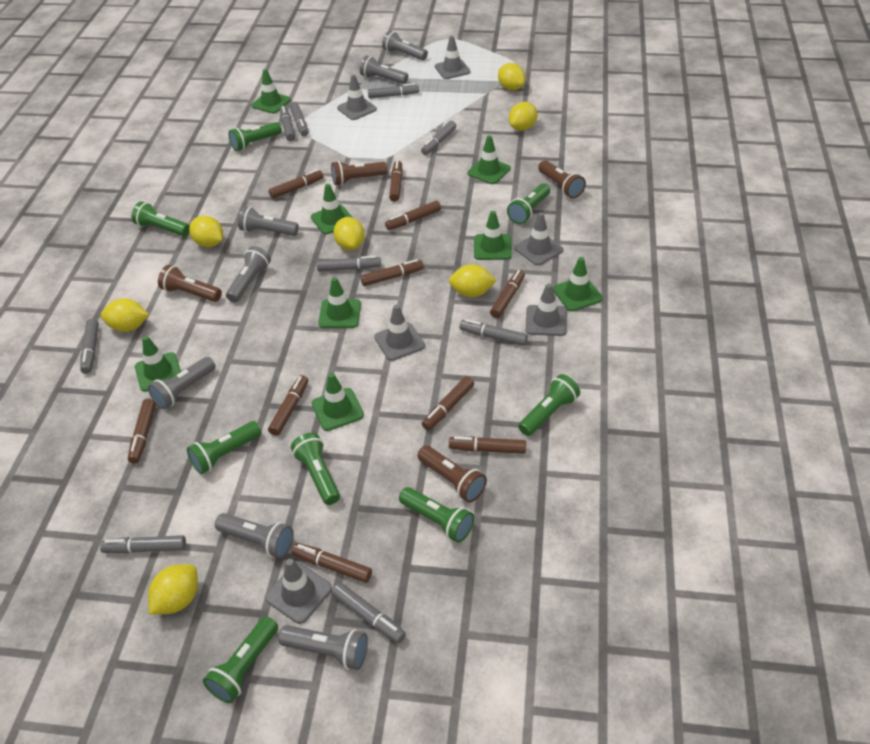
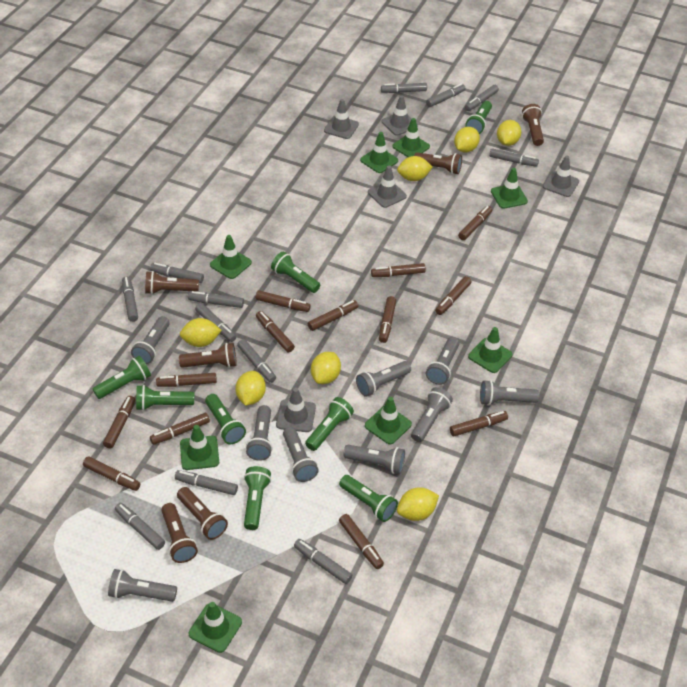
brown flashlight: 4 -> 6
brown marker: 10 -> 13
grey flashlight: 7 -> 9
grey marker: 9 -> 12
grey traffic cone: 6 -> 5

